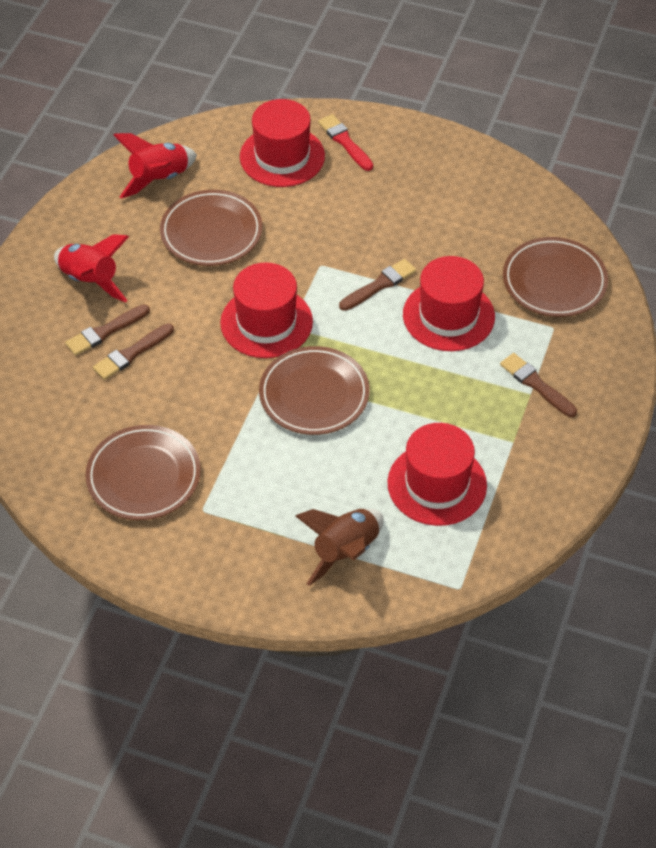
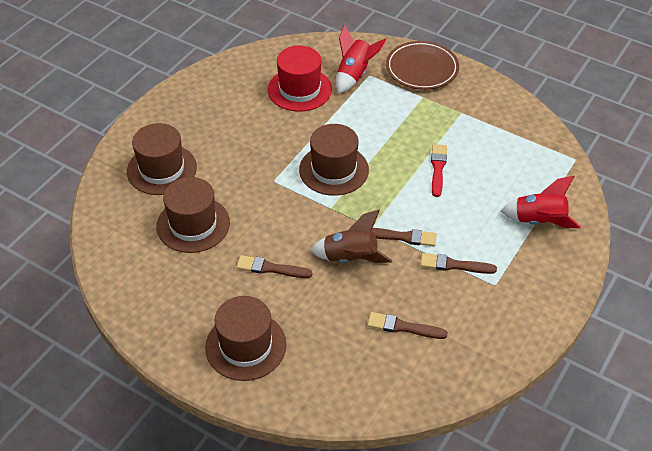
brown hat: 0 -> 4
brown plate: 4 -> 1
red hat: 4 -> 1

